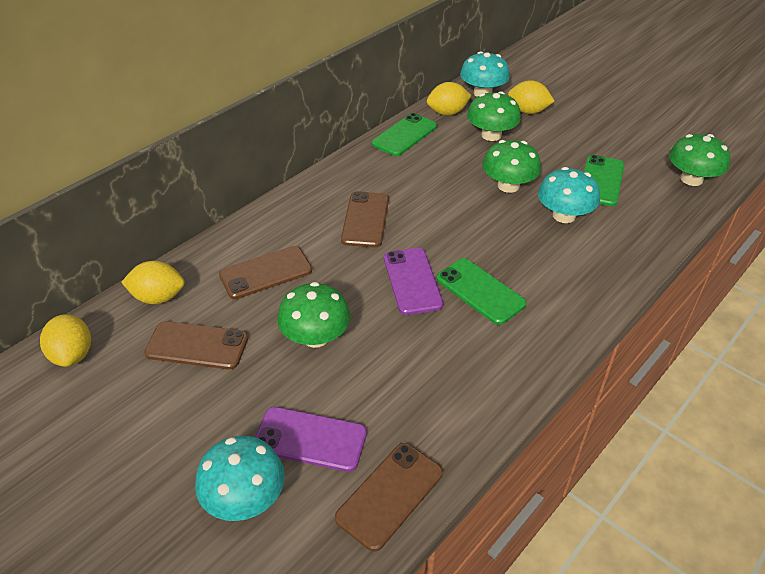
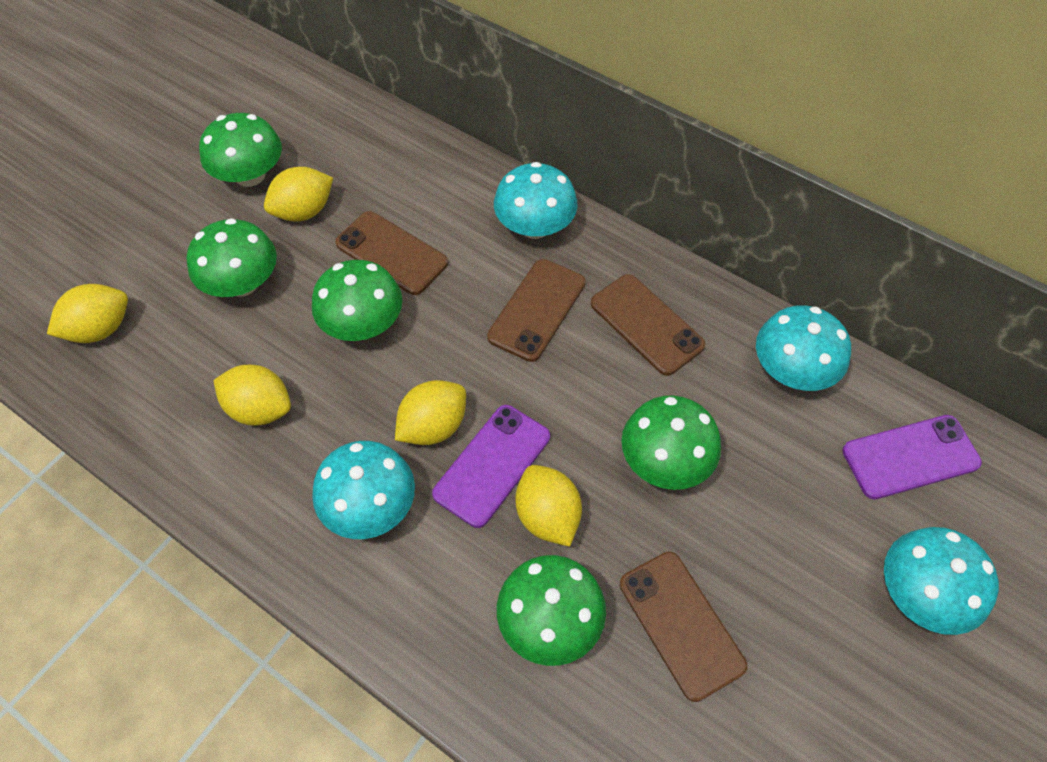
green mushroom: 4 -> 5
green phone: 3 -> 0
turquoise mushroom: 3 -> 4
yellow lemon: 4 -> 5

